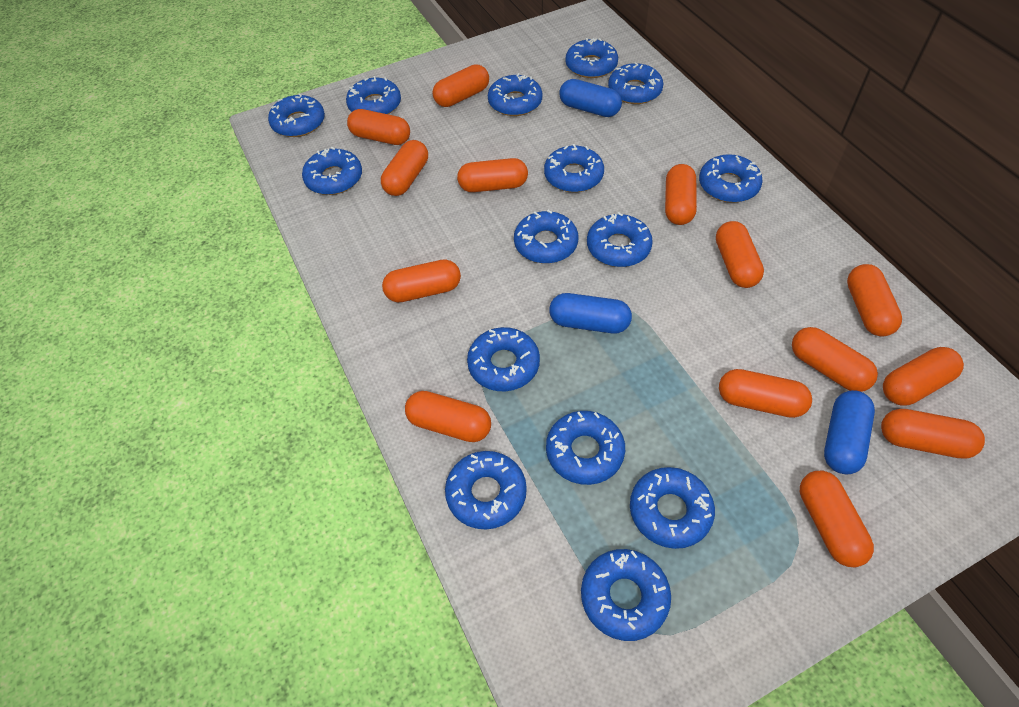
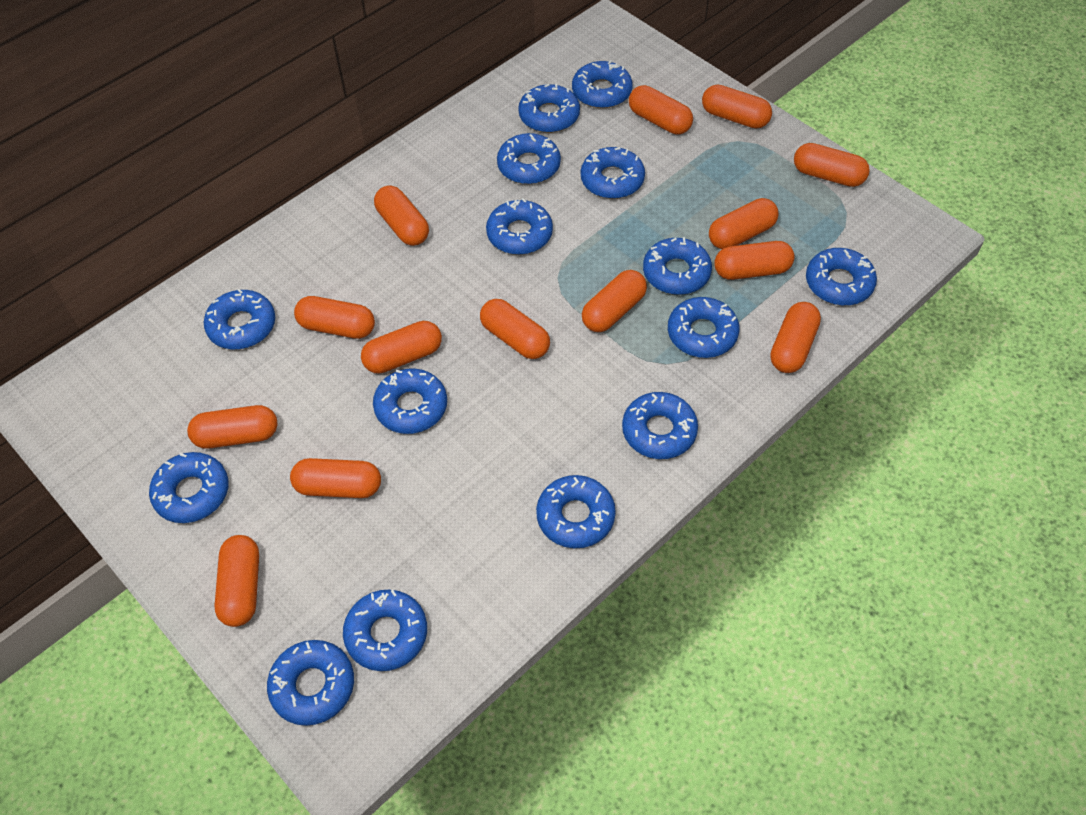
blue capsule: 3 -> 0

